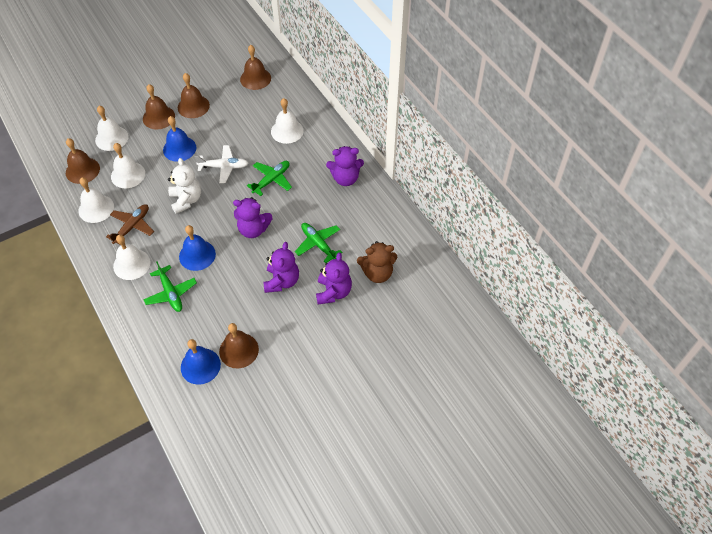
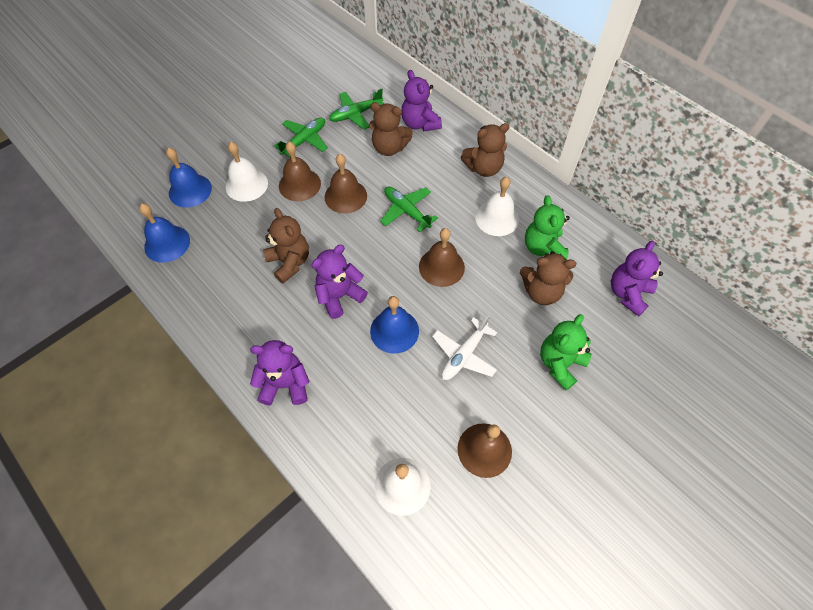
brown bell: 5 -> 4
brown plane: 1 -> 0
brown teddy bear: 1 -> 4
green teddy bear: 0 -> 2
white bell: 5 -> 3
white teddy bear: 1 -> 0

